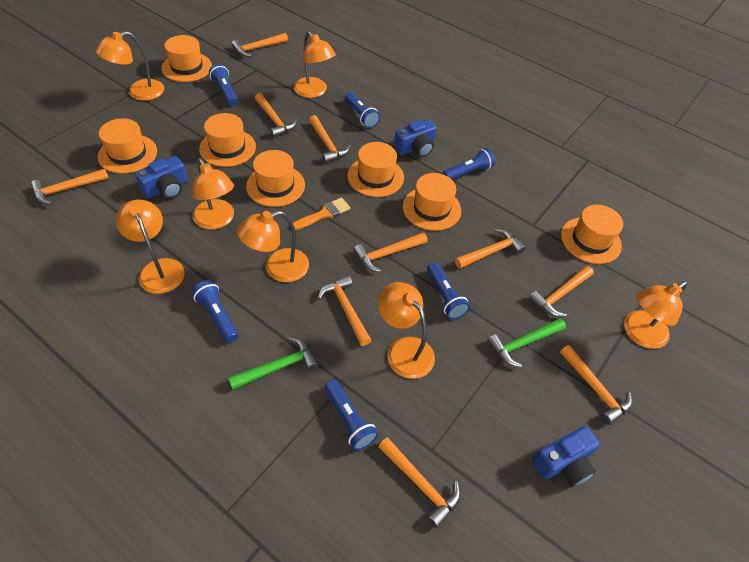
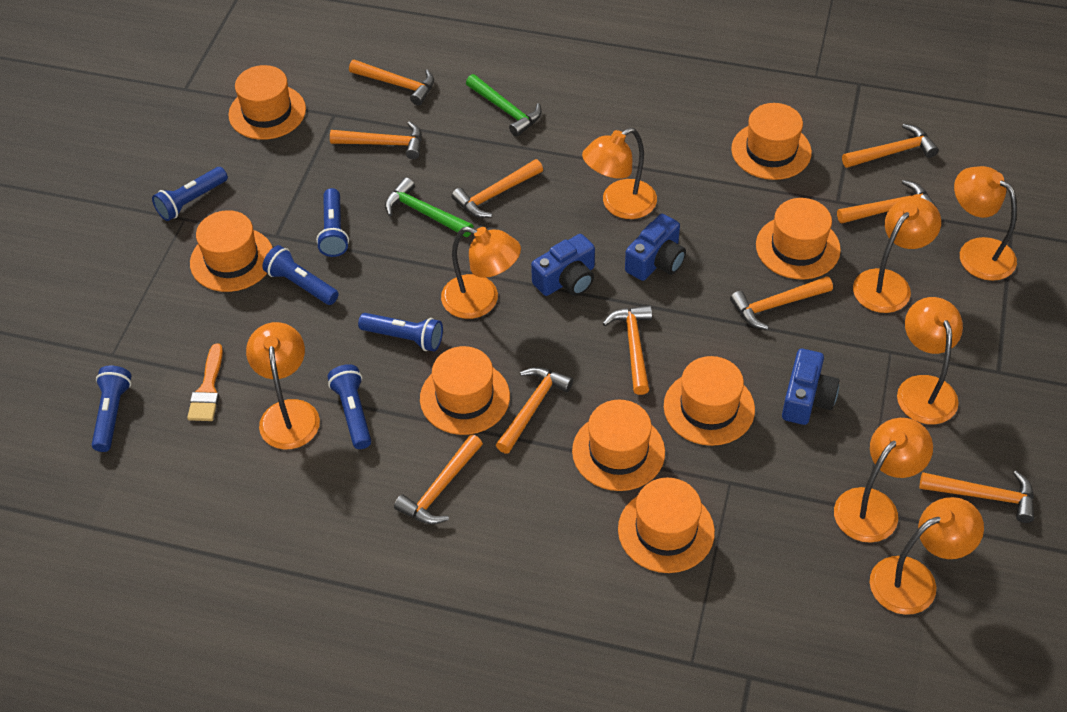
orange hat: 7 -> 8
orange lamp: 7 -> 8

